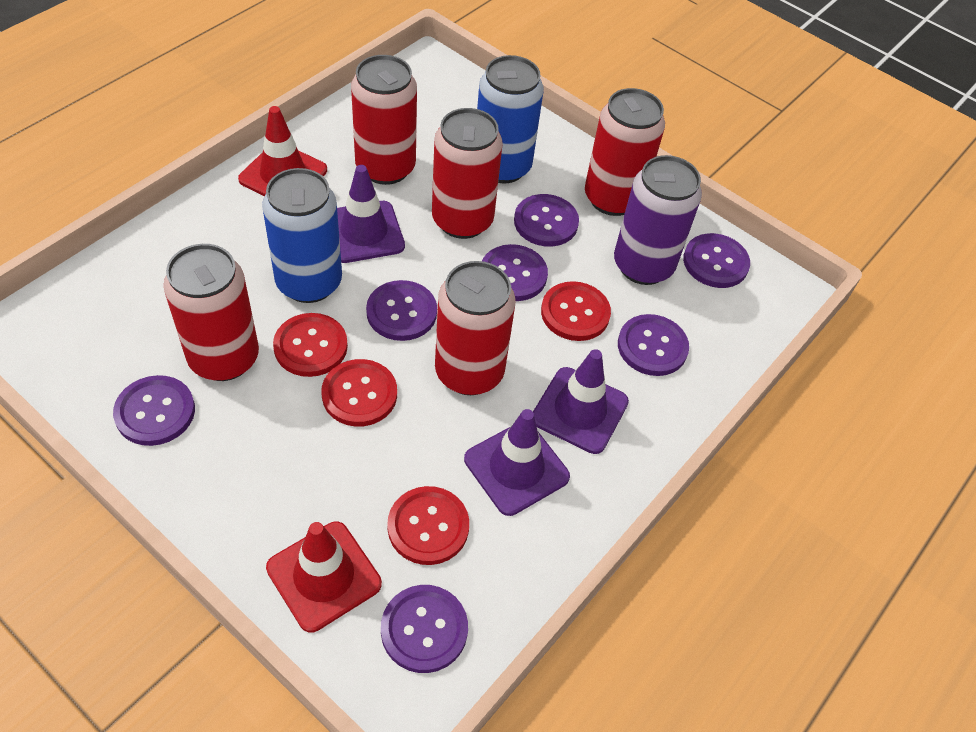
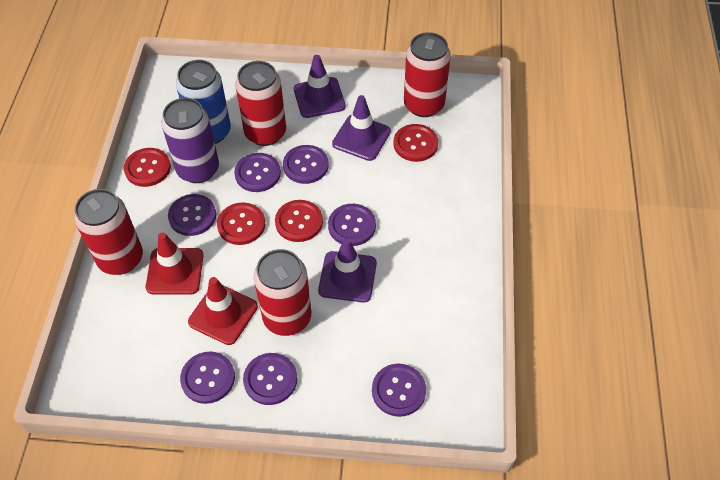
blue can: 2 -> 1
red can: 5 -> 4

